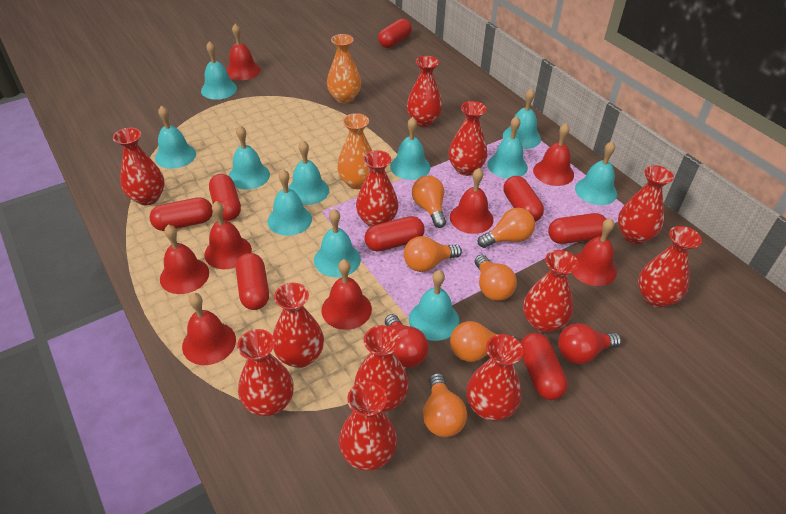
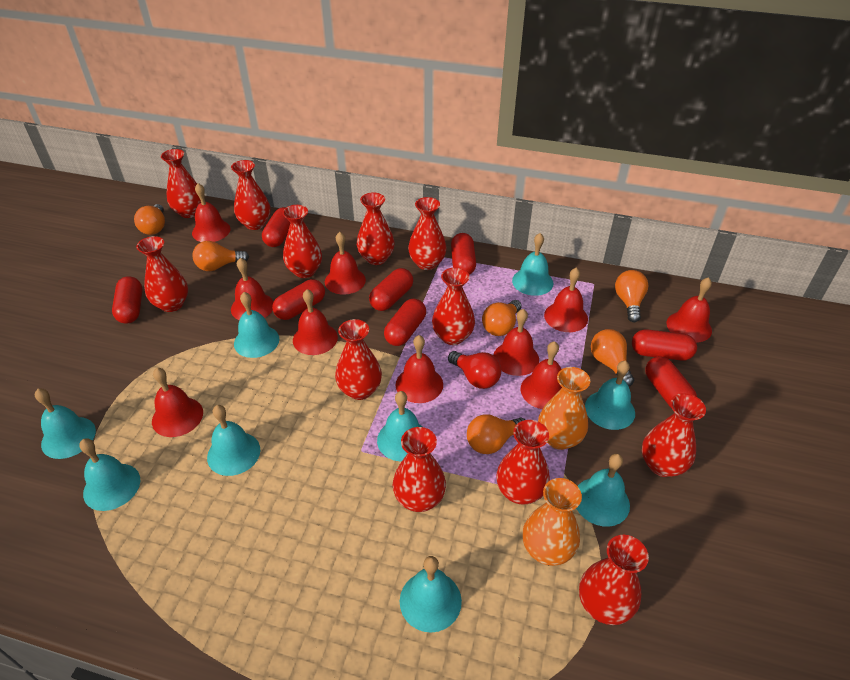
red bell: 8 -> 10
red light bulb: 2 -> 1
turquoise bell: 11 -> 9

